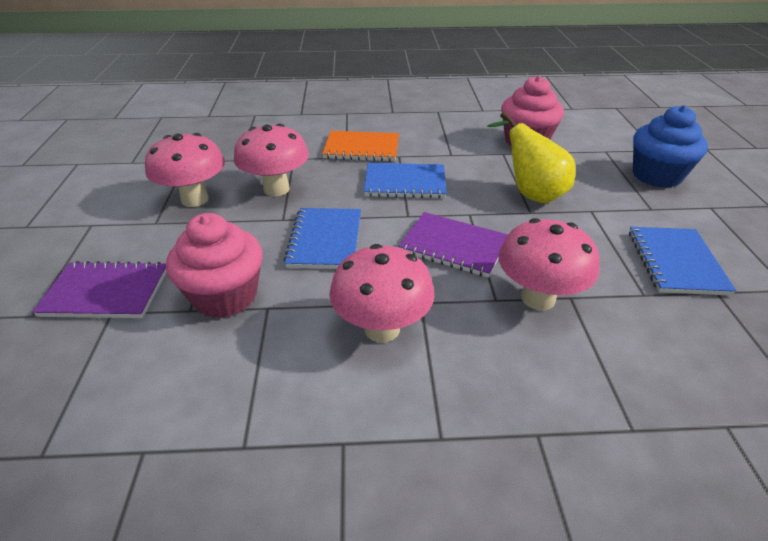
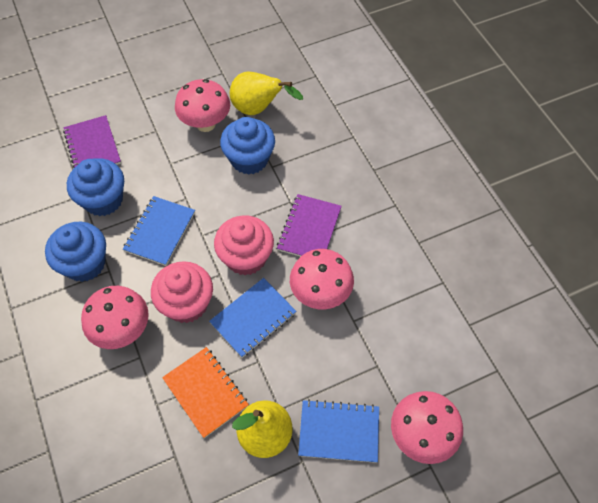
blue cupcake: 1 -> 3
yellow pear: 1 -> 2

